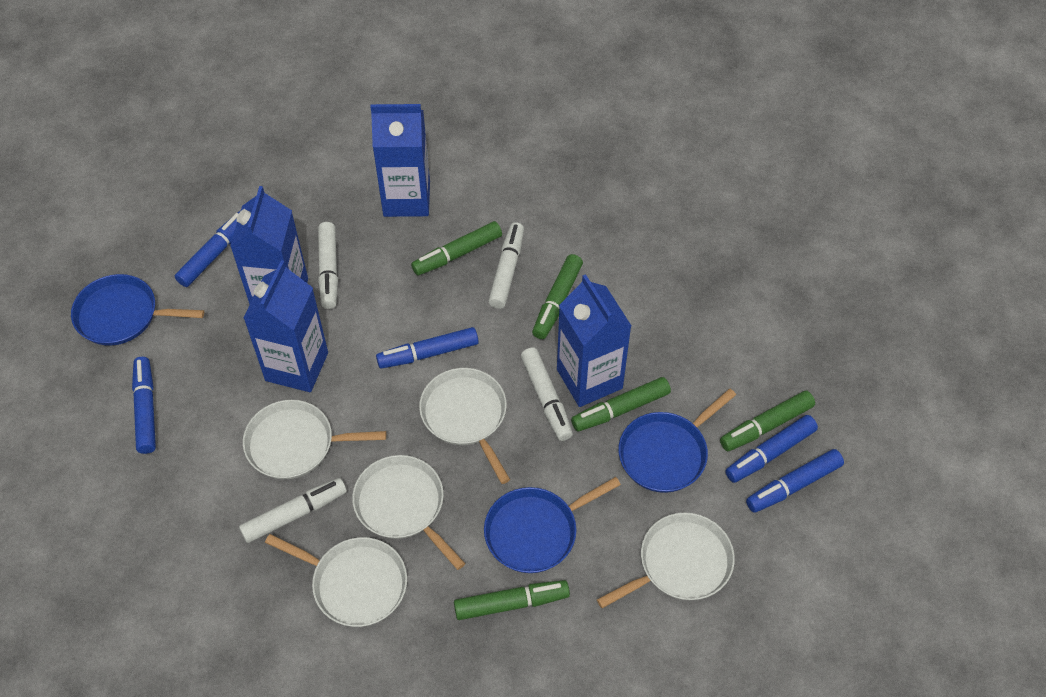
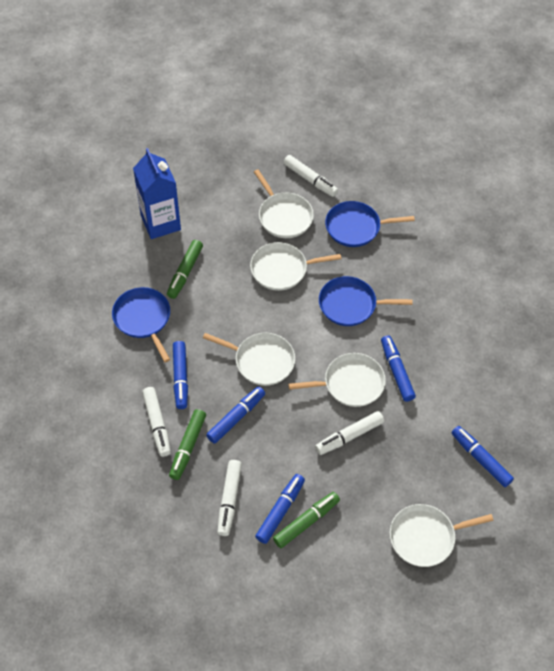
blue carton: 4 -> 1
green marker: 5 -> 3

